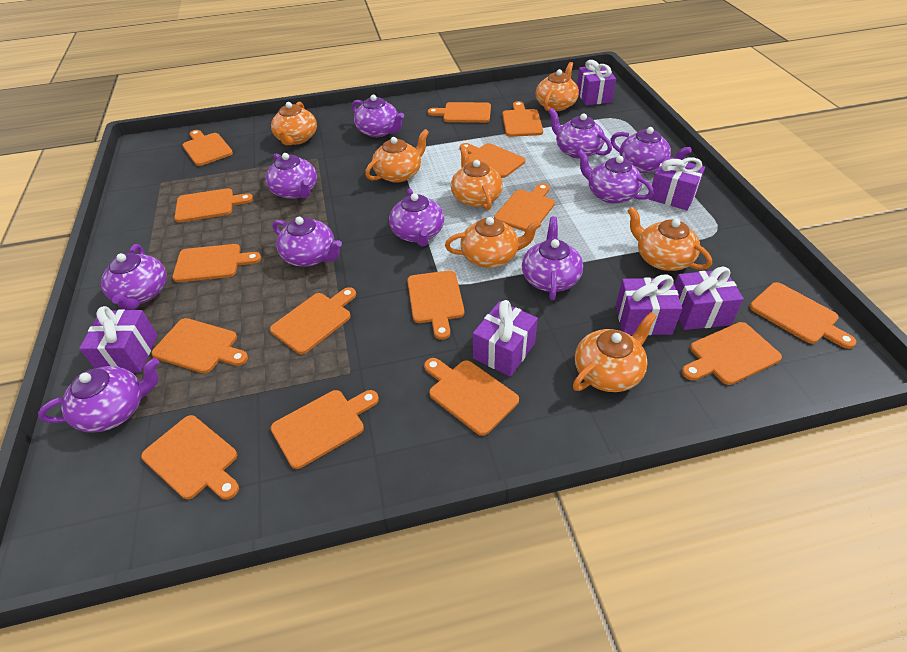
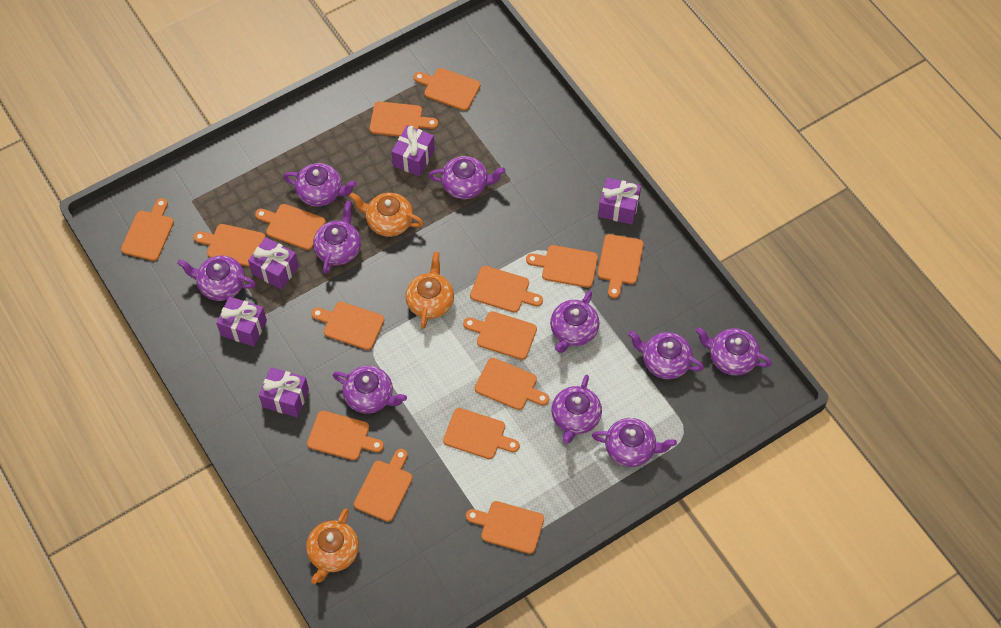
orange teapot: 7 -> 3
purple gift: 6 -> 5

